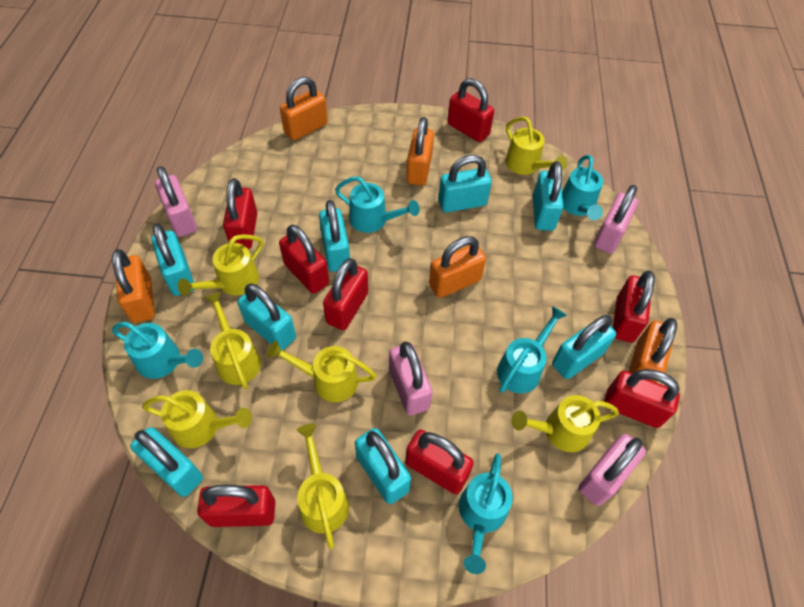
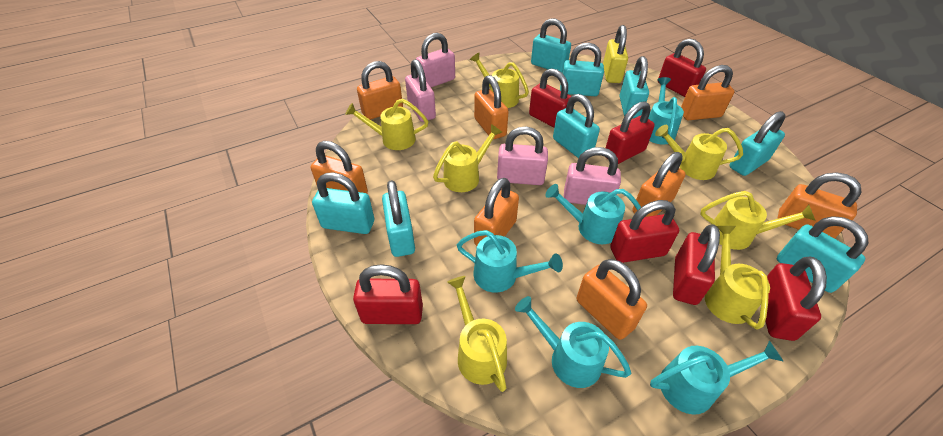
orange padlock: 5 -> 8
red padlock: 8 -> 7
yellow padlock: 0 -> 1

